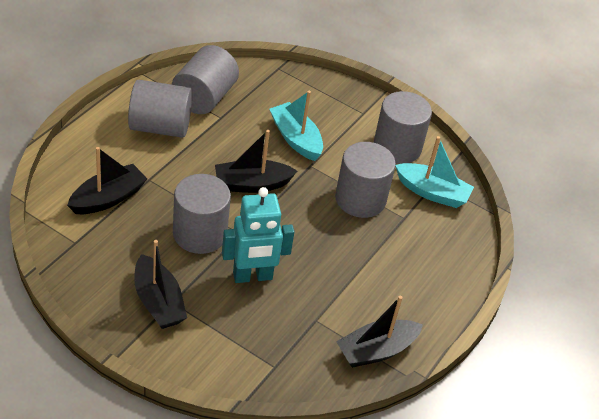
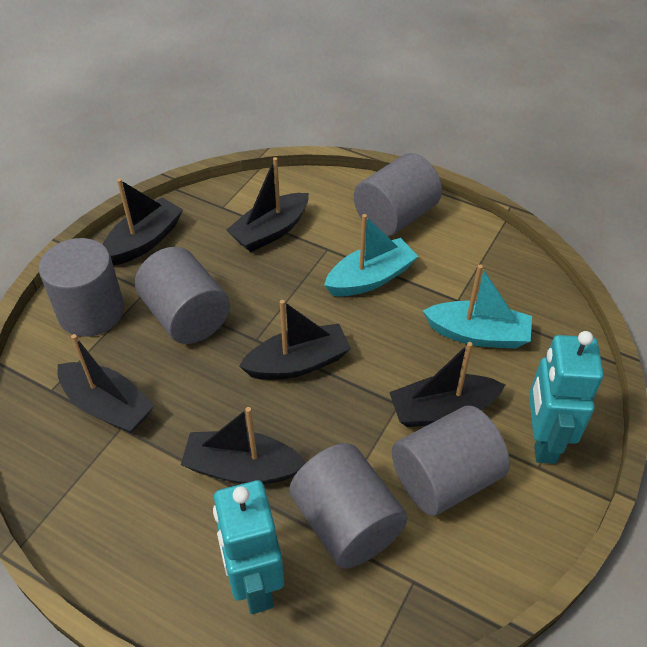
black boat: 4 -> 6
turquoise robot: 1 -> 2

